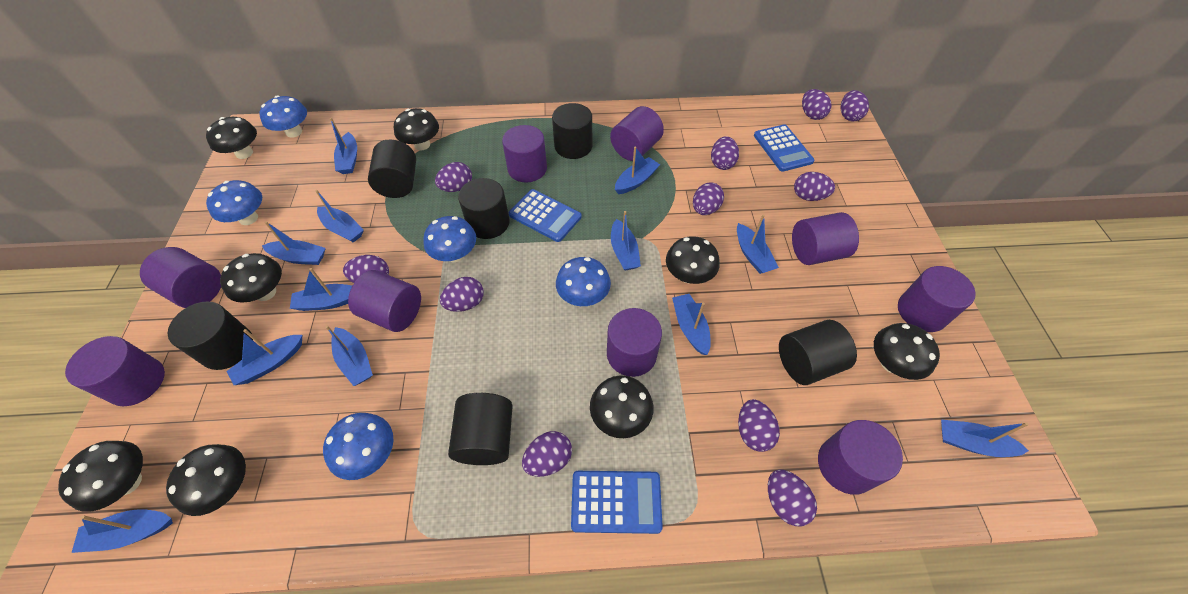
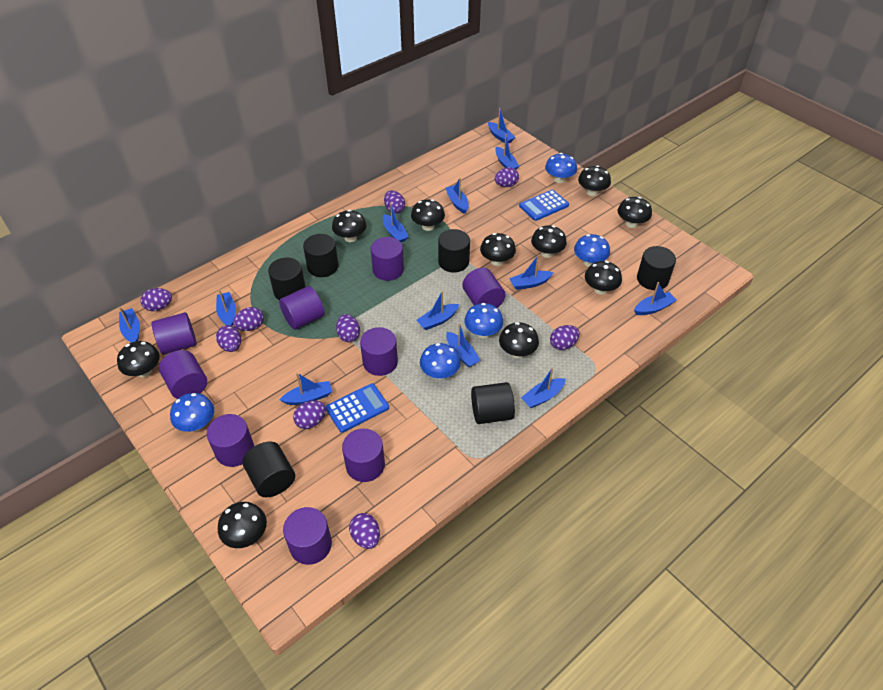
black mushroom: 8 -> 10
blue calculator: 3 -> 2
purple egg: 11 -> 9

